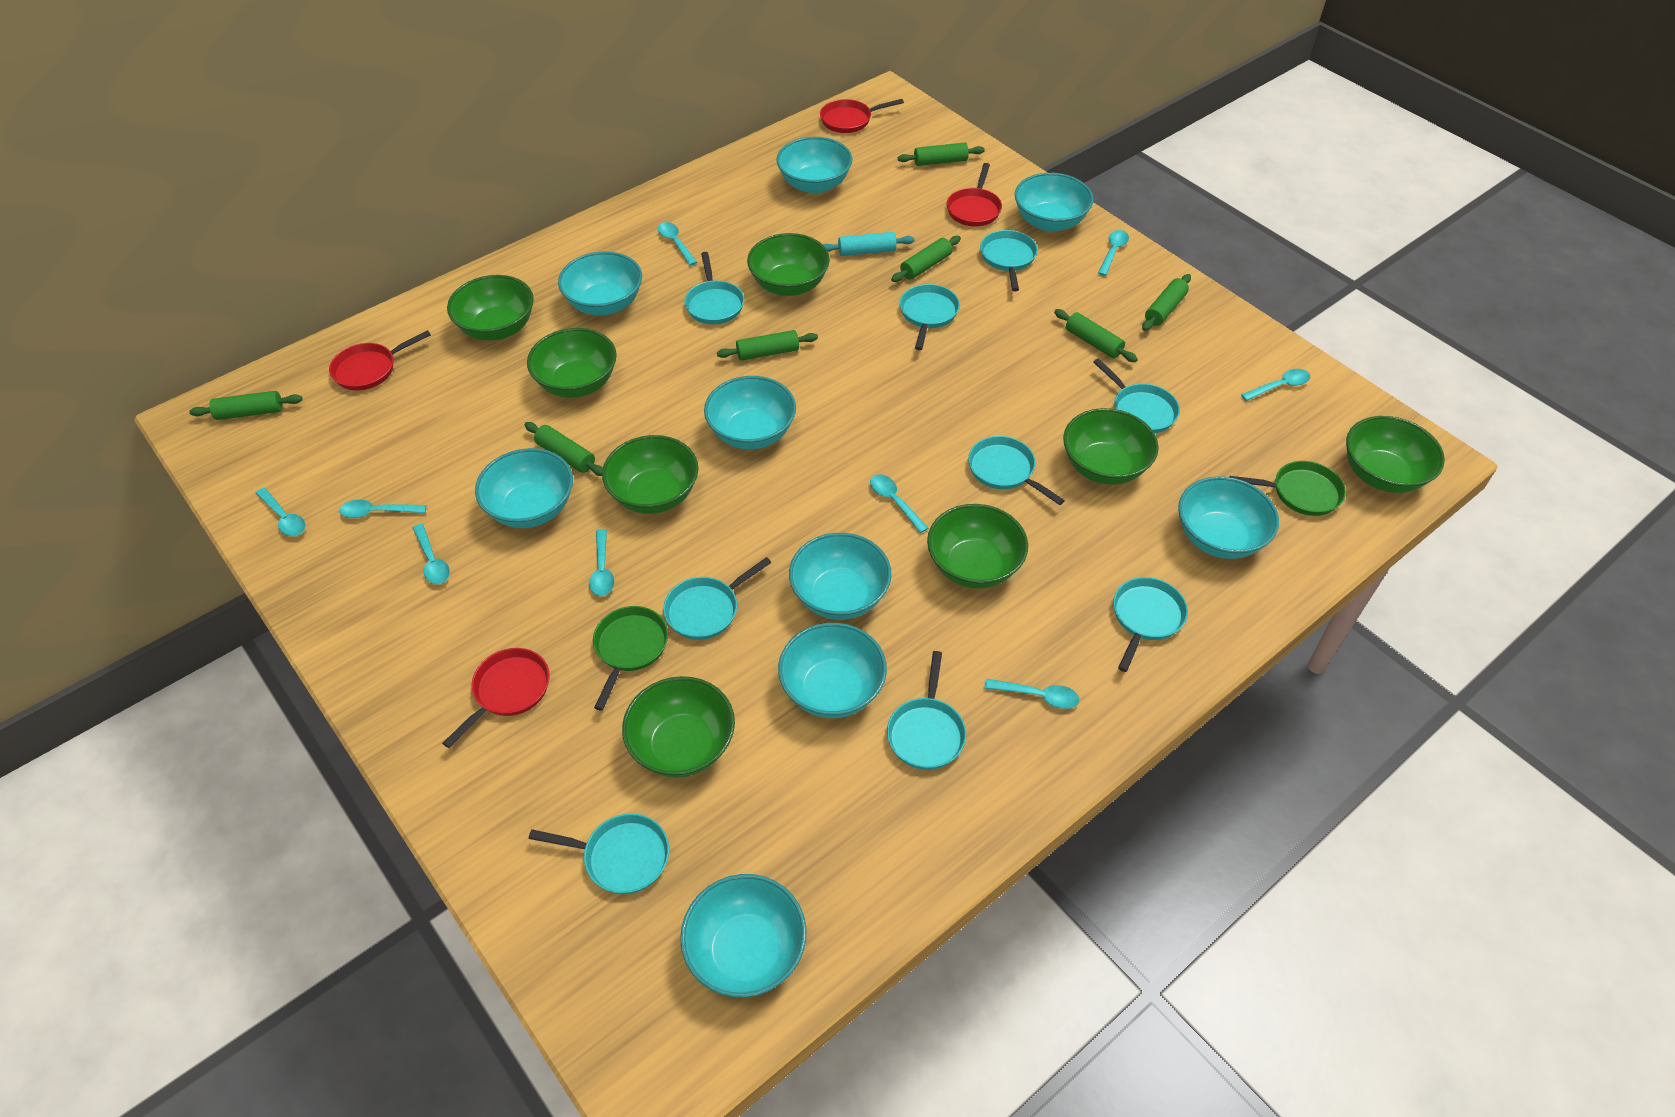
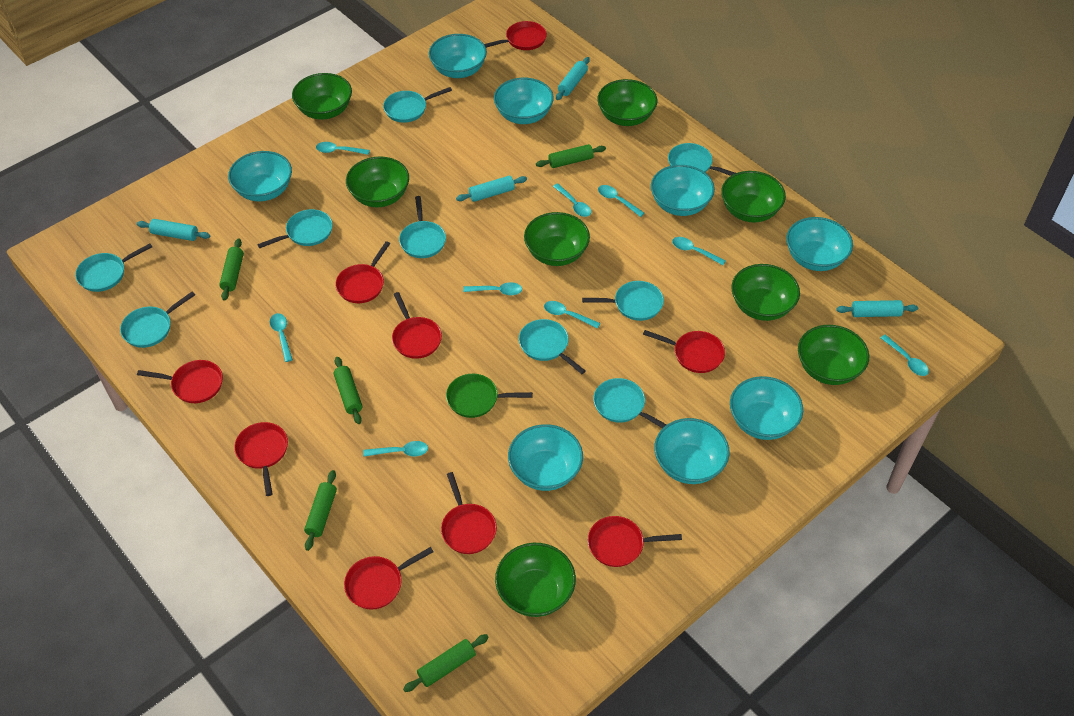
green pan: 2 -> 1
green rolling pin: 7 -> 5
red pan: 4 -> 9
turquoise bowl: 9 -> 8
turquoise rolling pin: 1 -> 4

